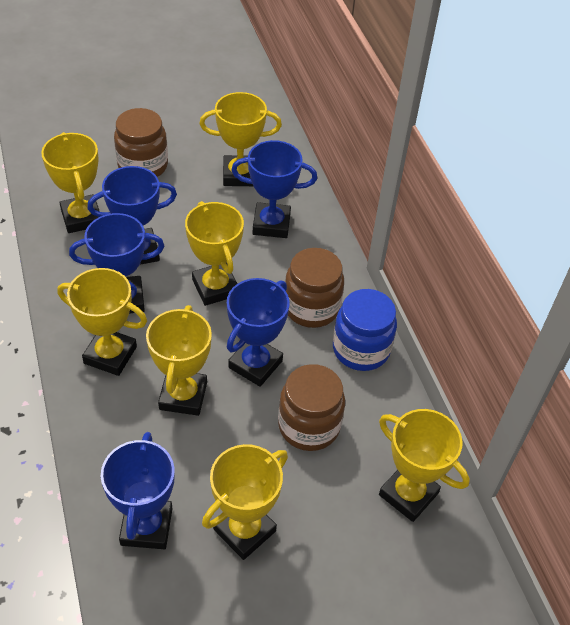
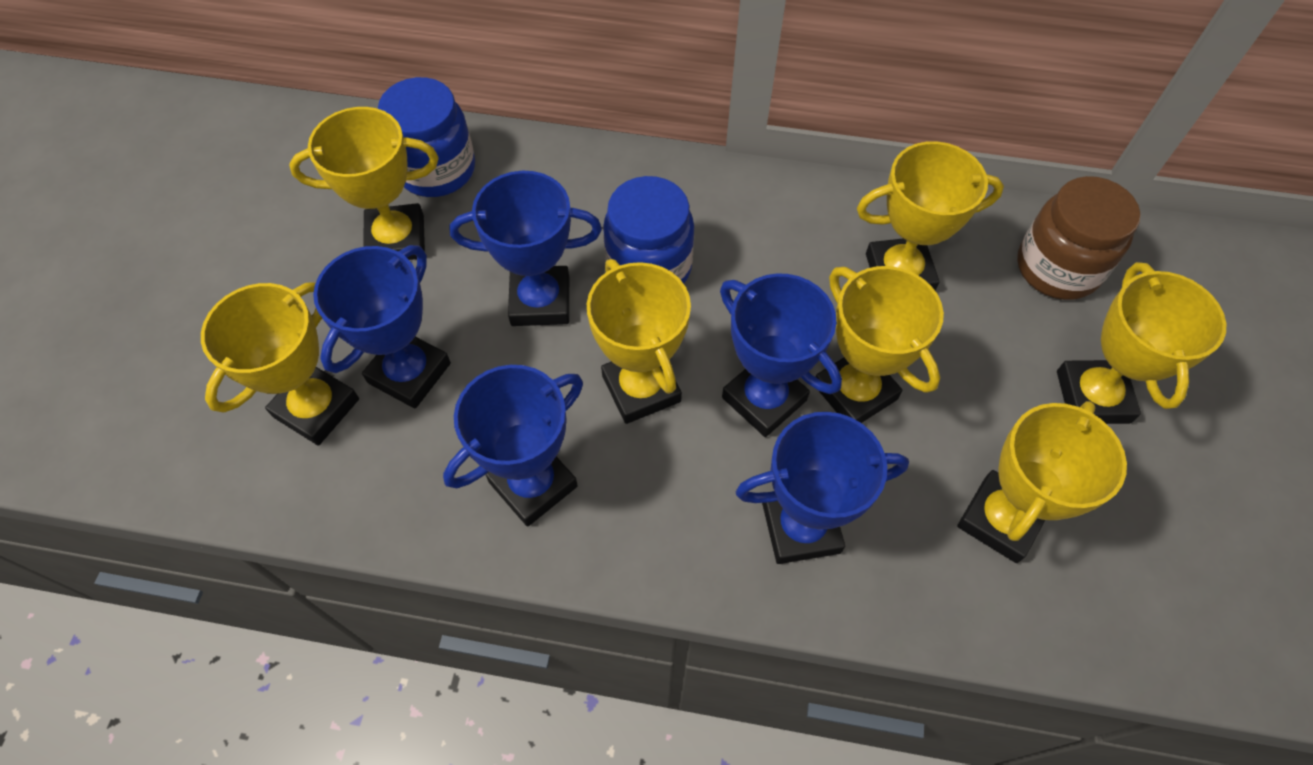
blue jar: 1 -> 2
brown jar: 3 -> 1

